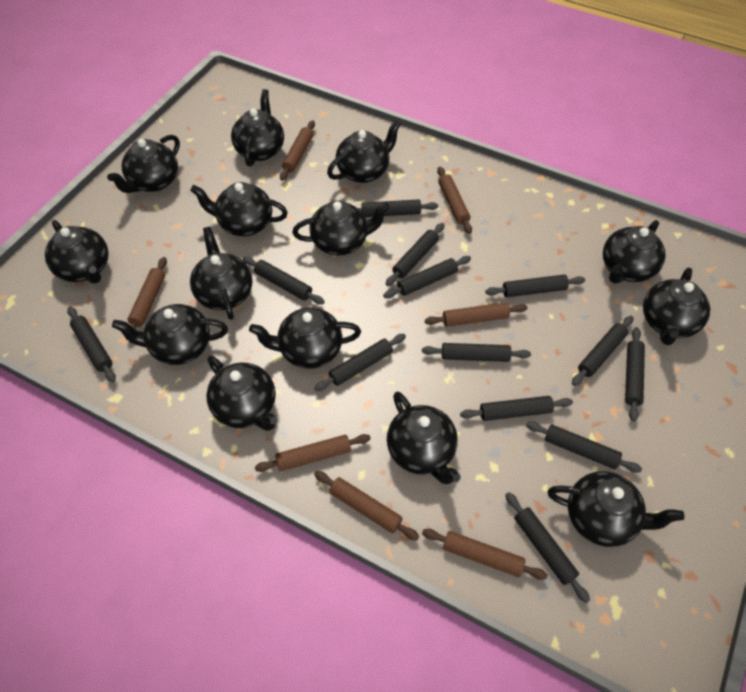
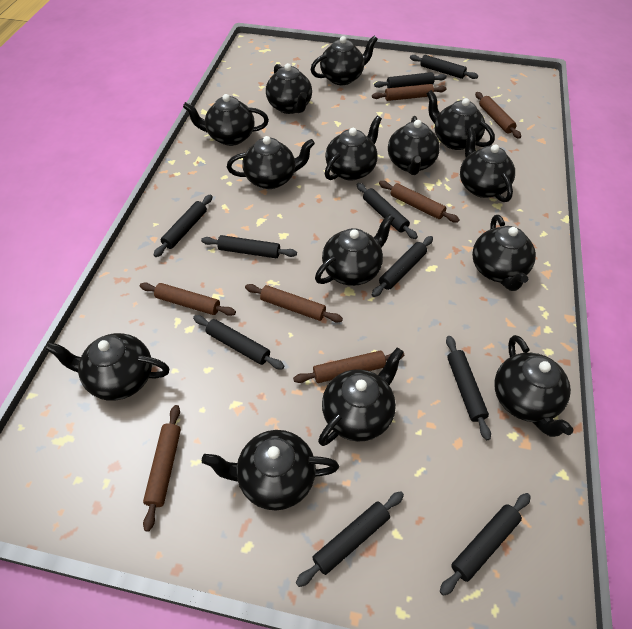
black rolling pin: 13 -> 10

